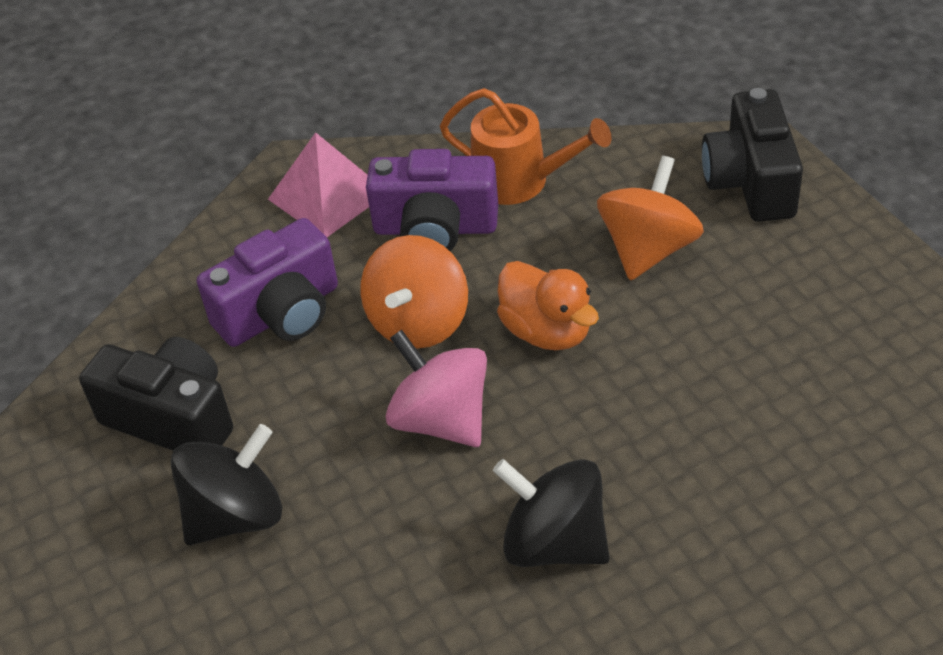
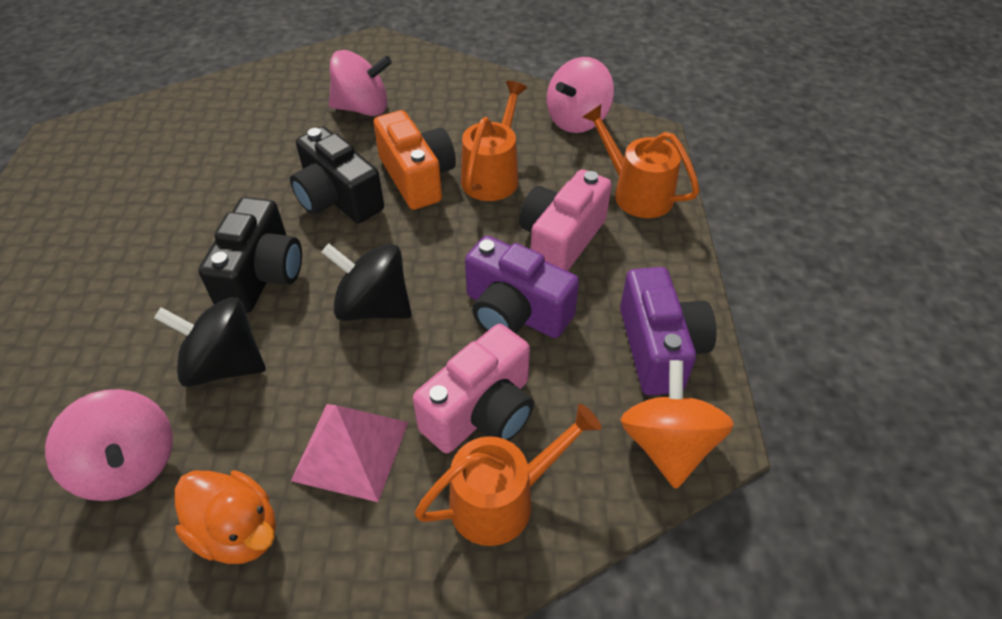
orange camera: 0 -> 1
orange spinning top: 2 -> 1
orange watering can: 1 -> 3
pink camera: 0 -> 2
pink spinning top: 1 -> 3

